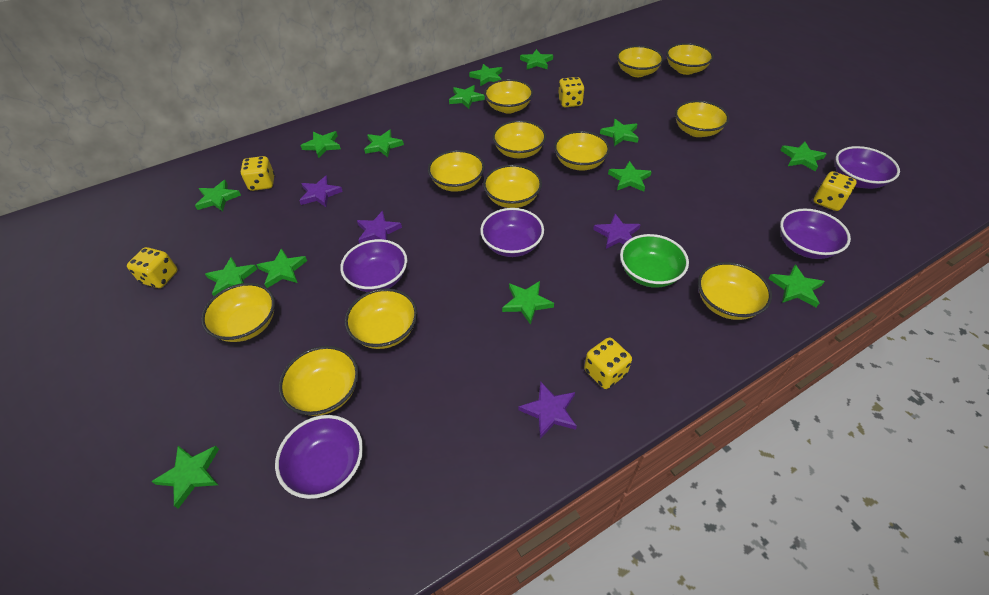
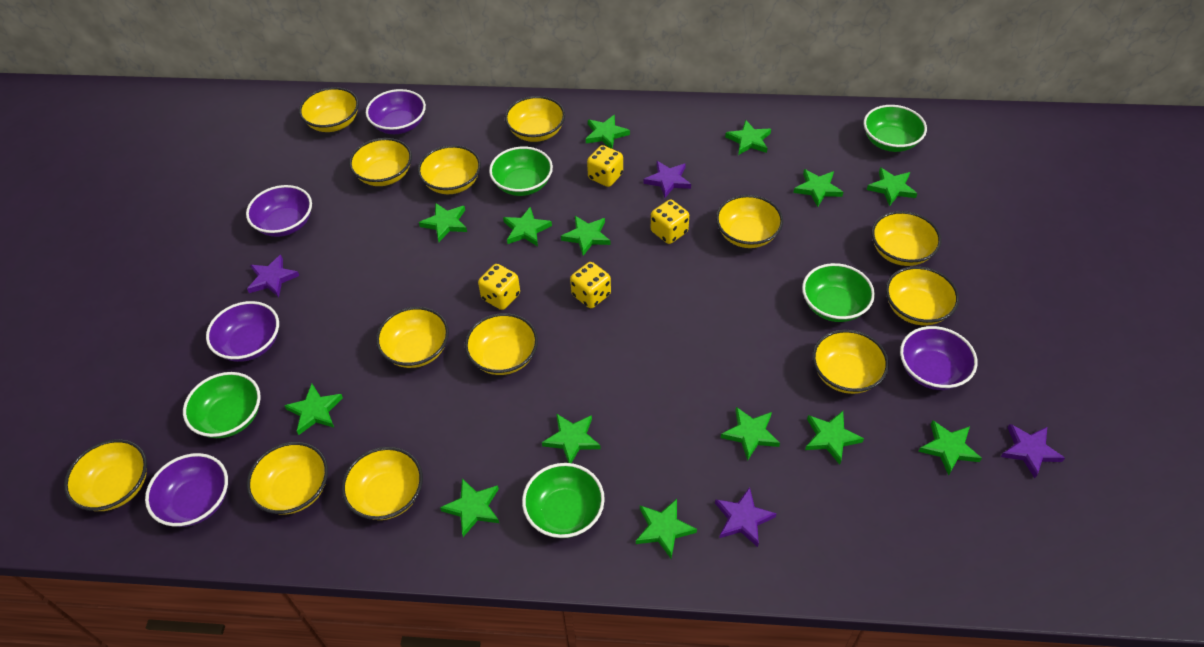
green bowl: 1 -> 5
yellow bowl: 12 -> 13
yellow dice: 5 -> 4

